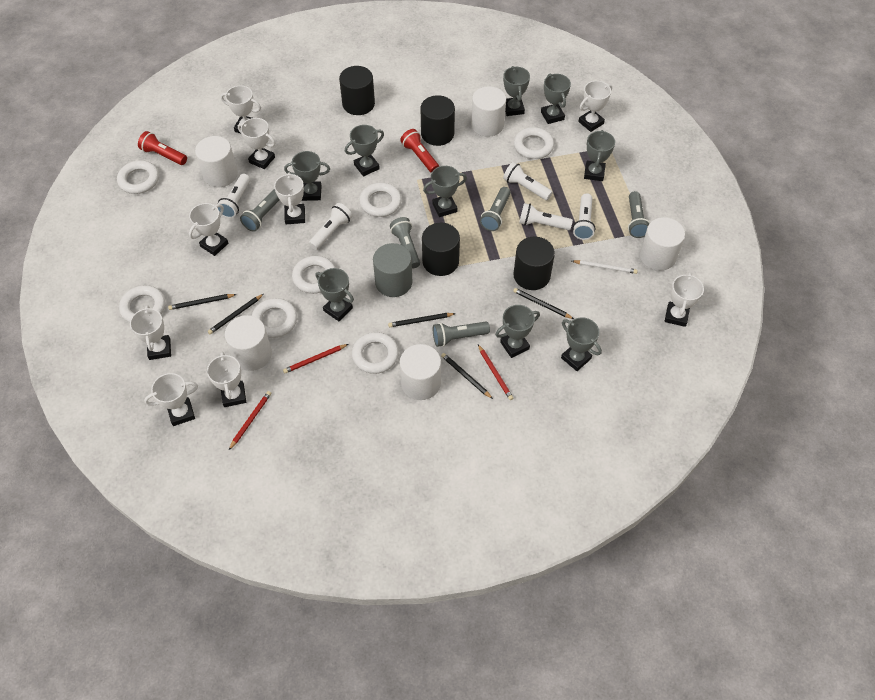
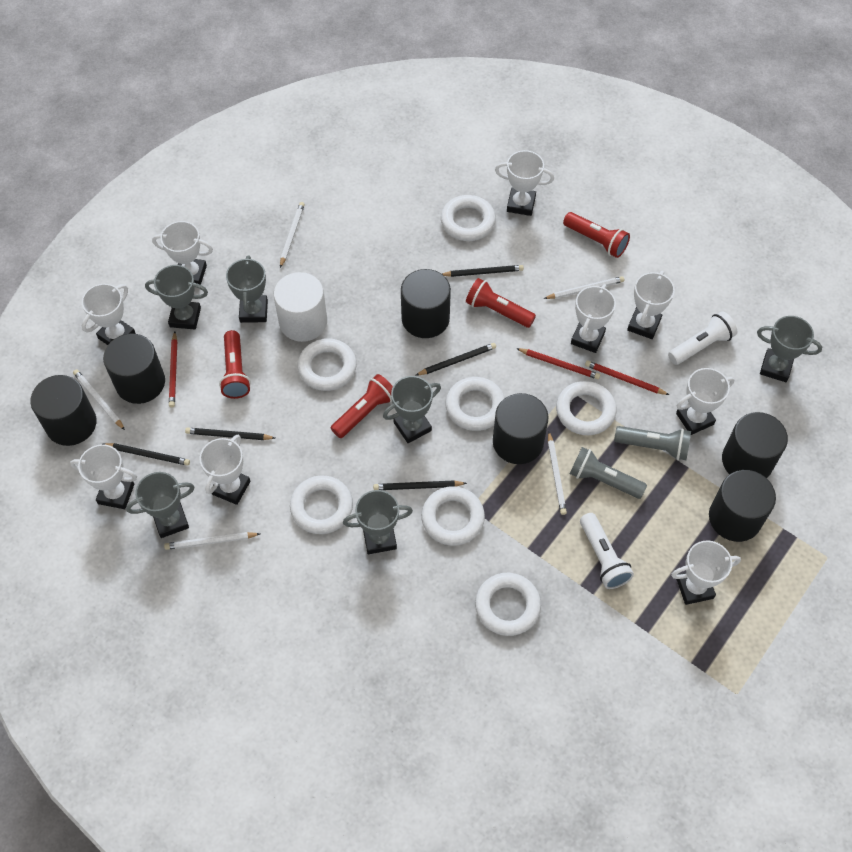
black cylinder: 4 -> 6
grey cylinder: 1 -> 0
grey flashlight: 5 -> 2
grey trophy: 9 -> 6
red flashlight: 2 -> 4
white cylinder: 5 -> 1
white flashlight: 5 -> 2
white pencil: 1 -> 5

